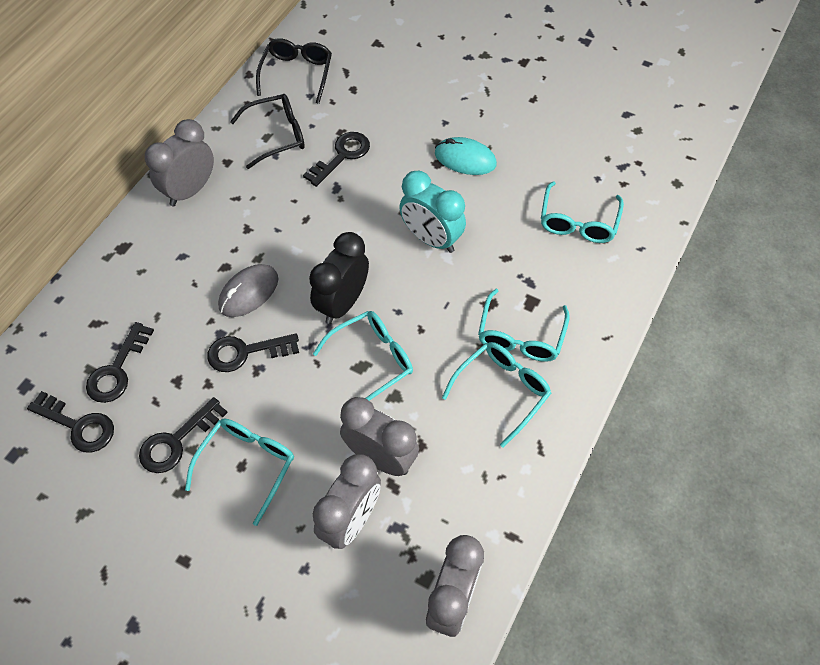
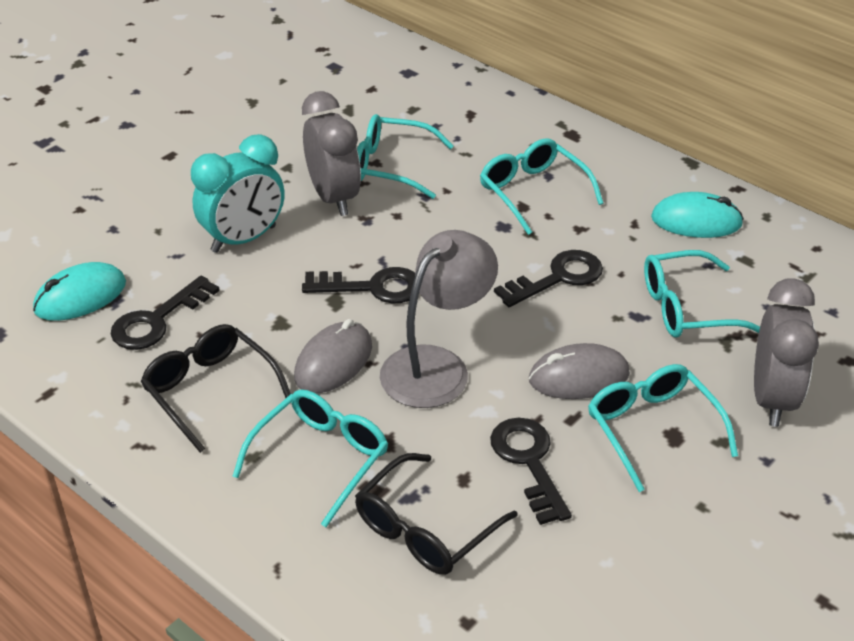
black clock: 1 -> 0
black key: 5 -> 4
grey clock: 4 -> 2
grey lamp: 0 -> 1
grey mouse: 1 -> 2
turquoise mouse: 1 -> 2

